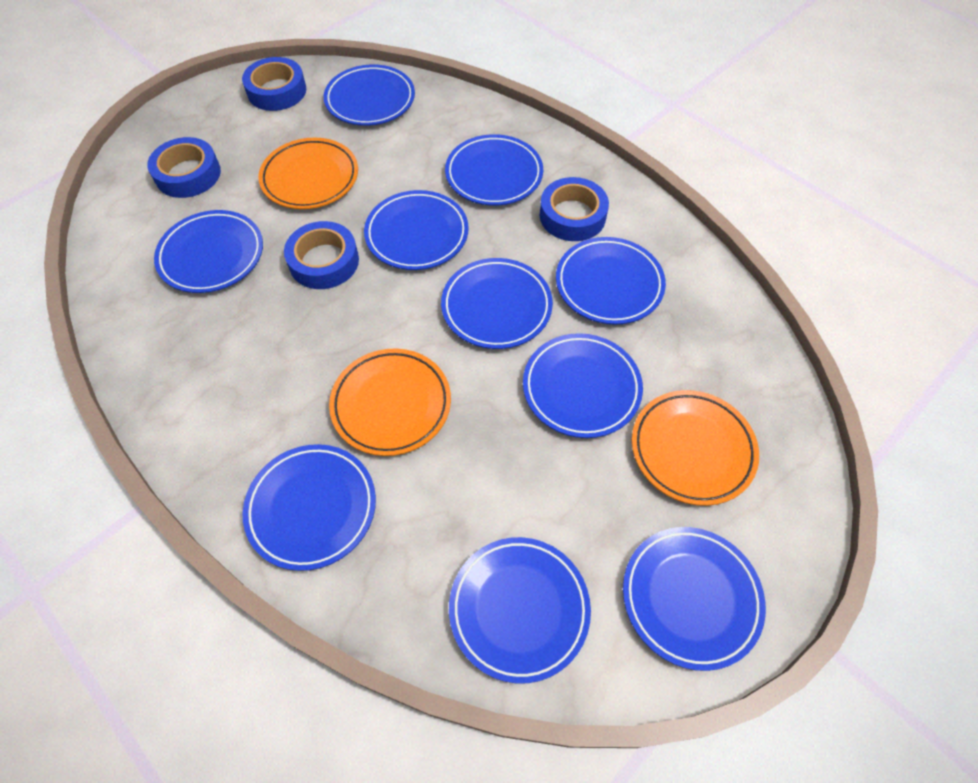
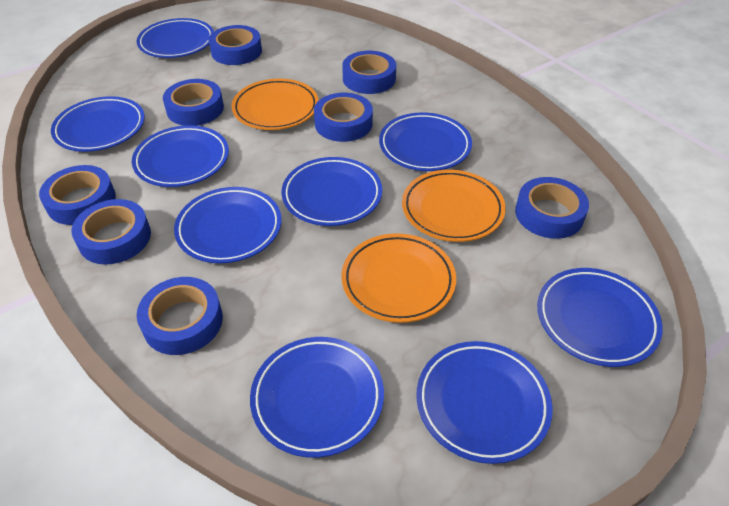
blue plate: 10 -> 9
blue tape: 4 -> 8

